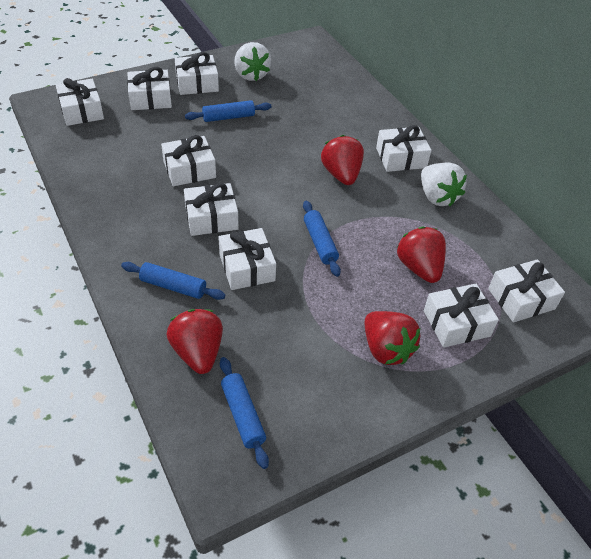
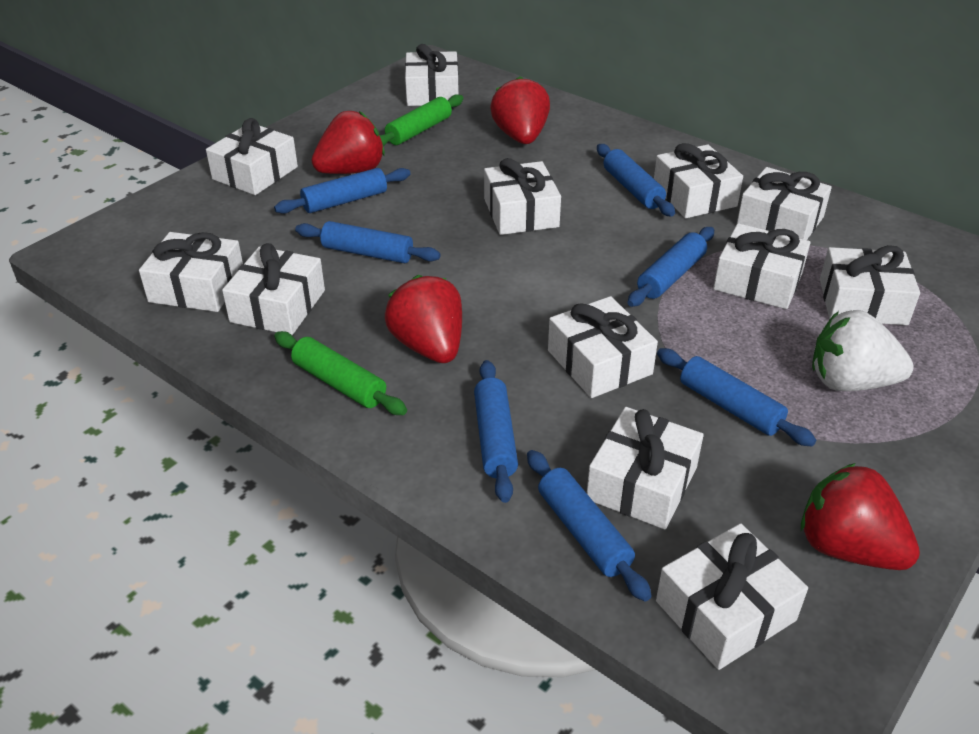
blue rolling pin: 4 -> 7
green rolling pin: 0 -> 2
white gift: 9 -> 12
white strawberry: 2 -> 1

